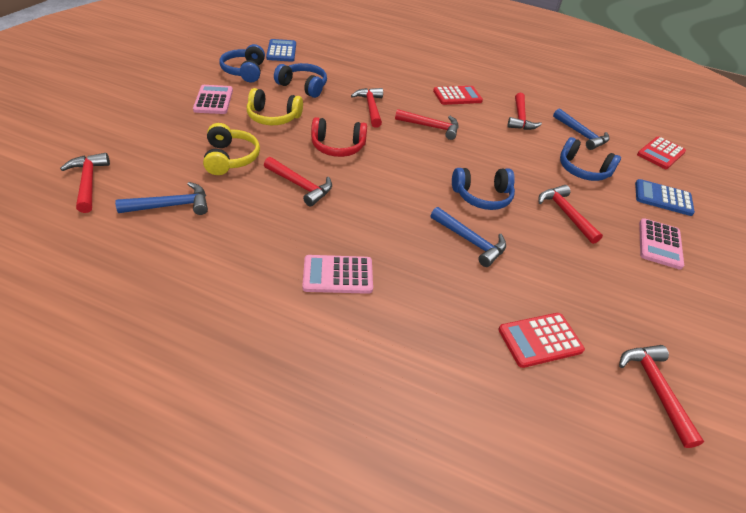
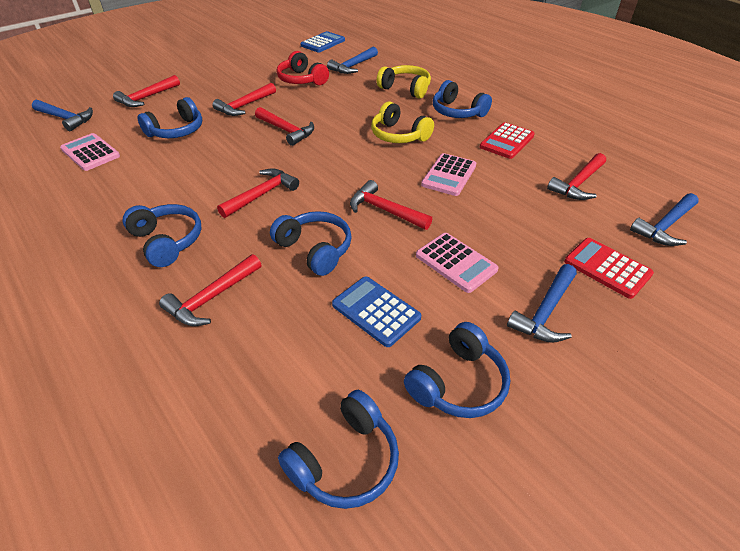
blue hammer: 3 -> 4
blue headphones: 4 -> 6
red calculator: 3 -> 2

